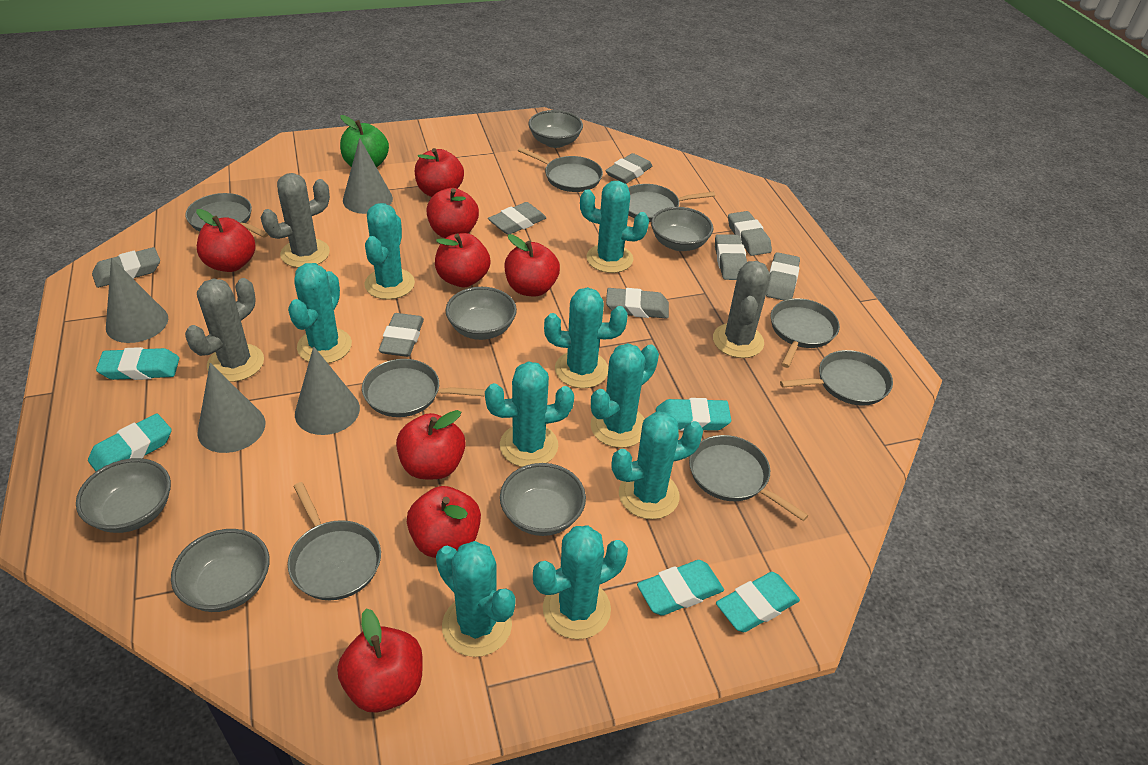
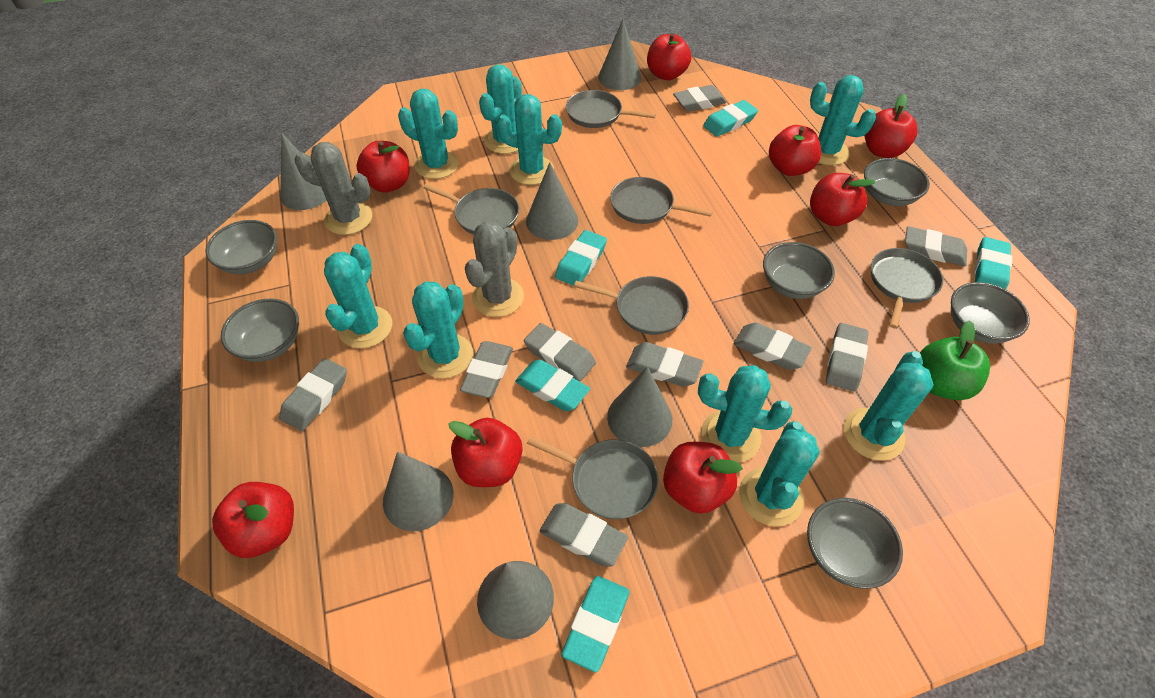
grey cactus: 3 -> 2
grey cone: 4 -> 6
grey eraser: 8 -> 9
grey pan: 8 -> 6

